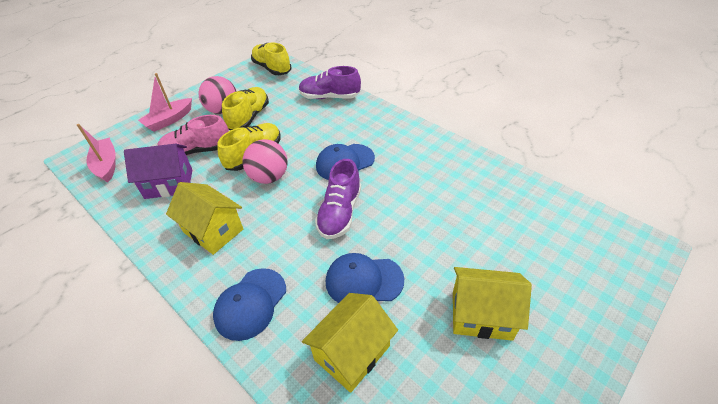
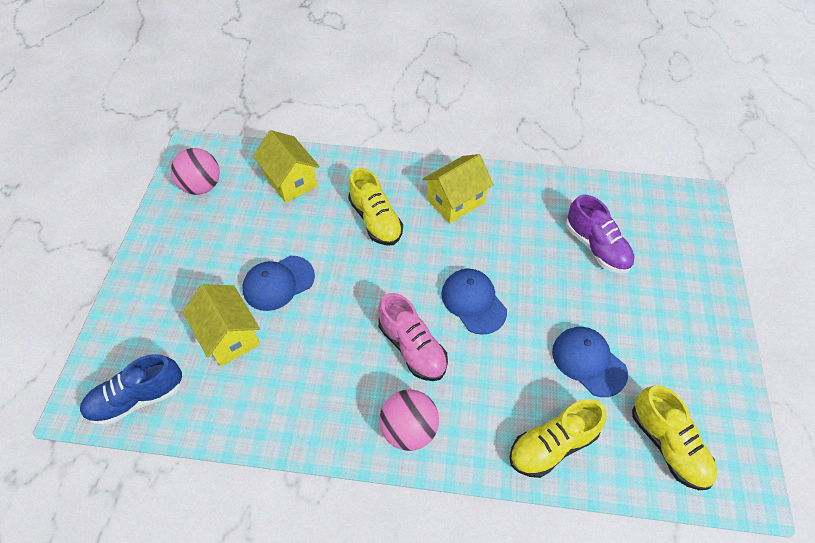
blue shoe: 0 -> 1
pink boat: 2 -> 0
purple house: 1 -> 0
purple shoe: 2 -> 1

